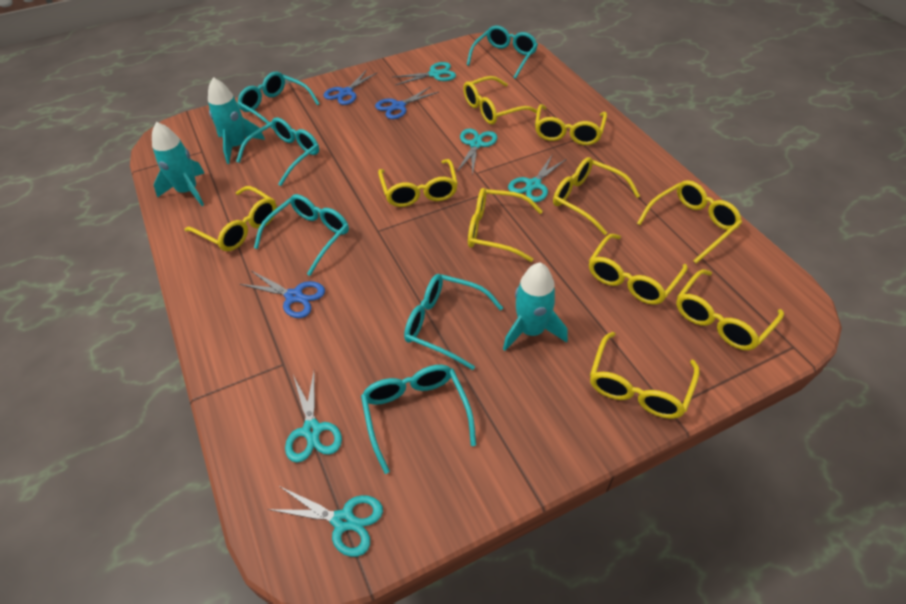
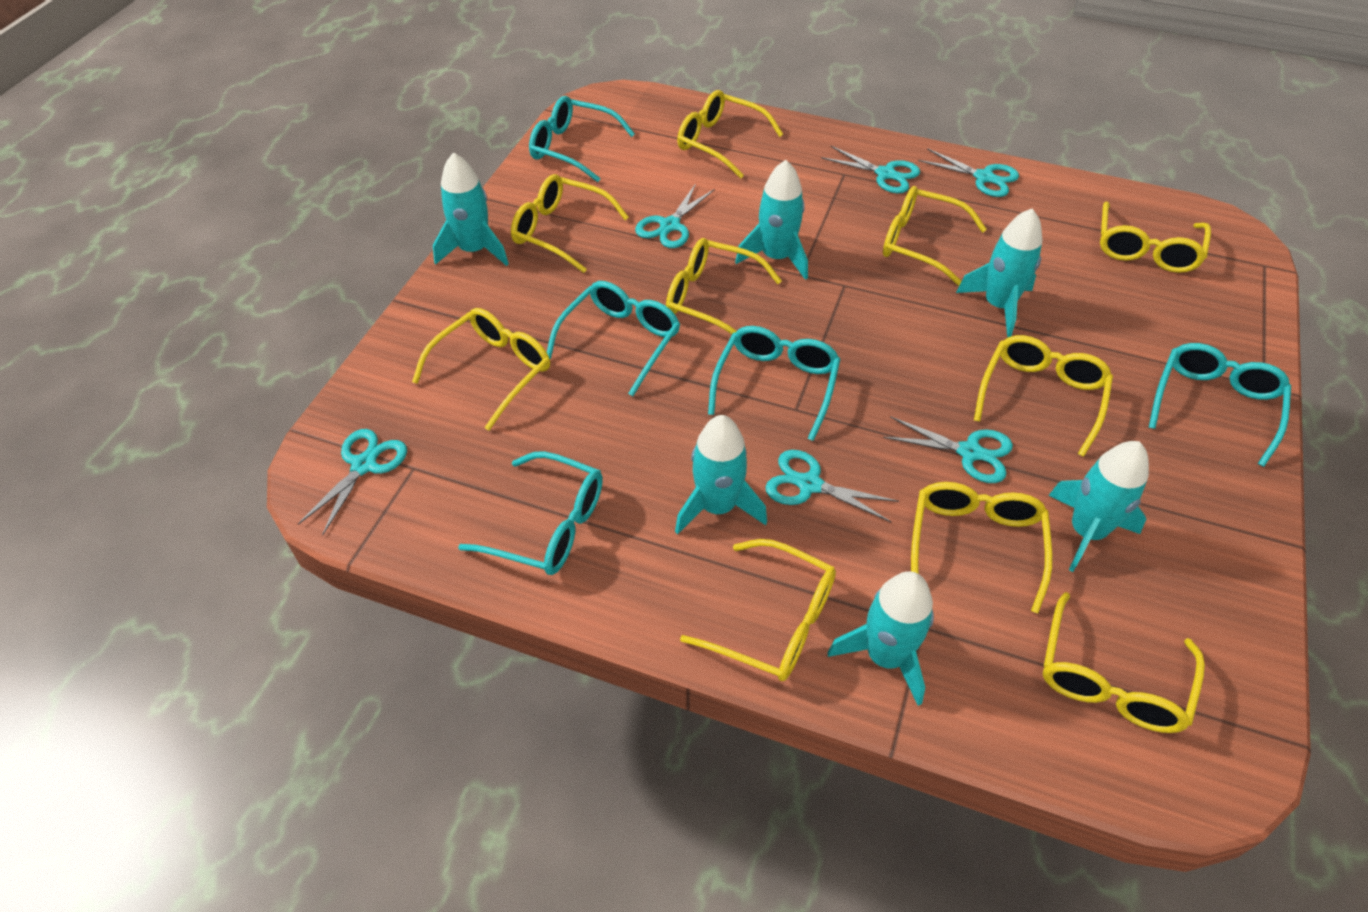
blue scissors: 3 -> 0
turquoise glasses: 6 -> 5
turquoise rocket: 3 -> 6
turquoise scissors: 5 -> 6

